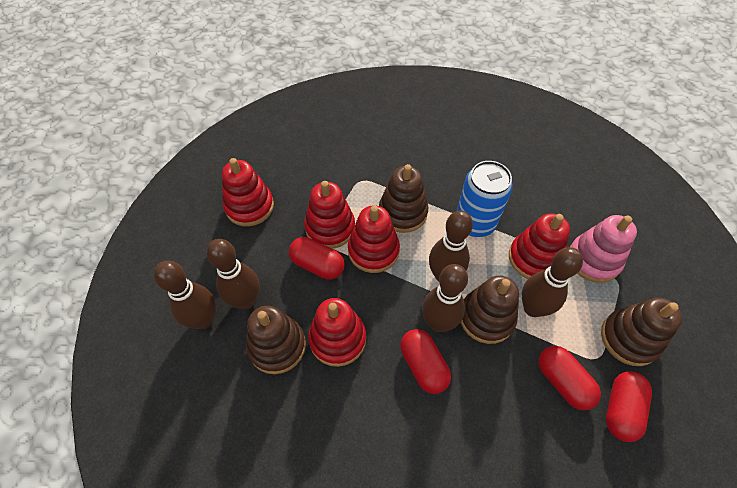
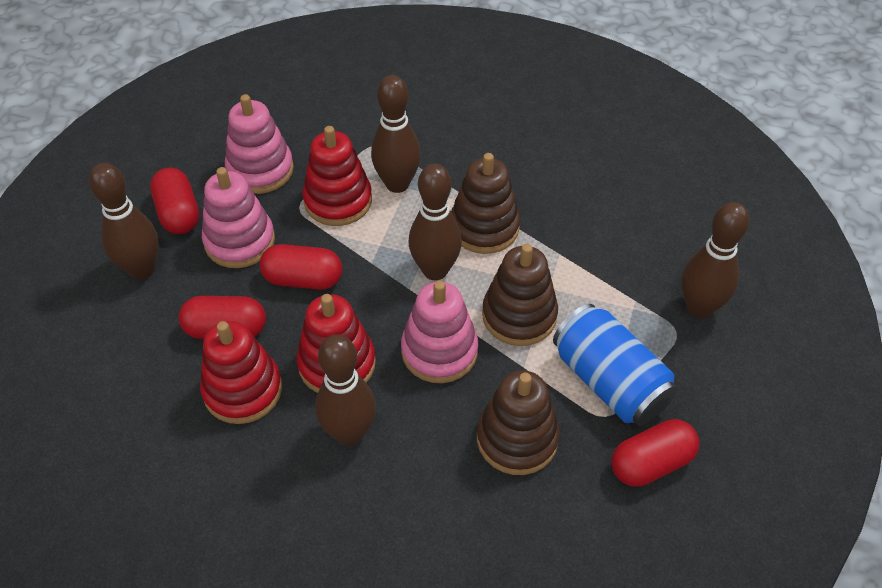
brown stacking toy: 4 -> 3
pink stacking toy: 1 -> 3
red stacking toy: 5 -> 3

